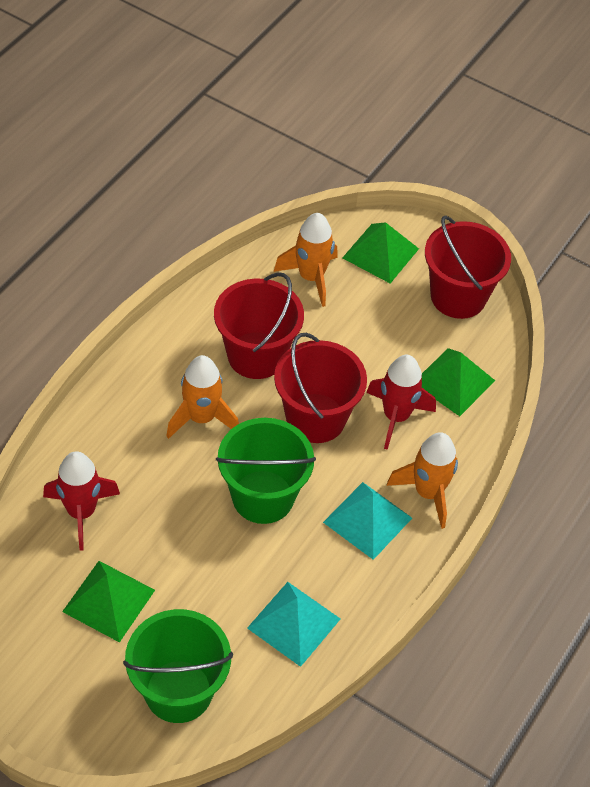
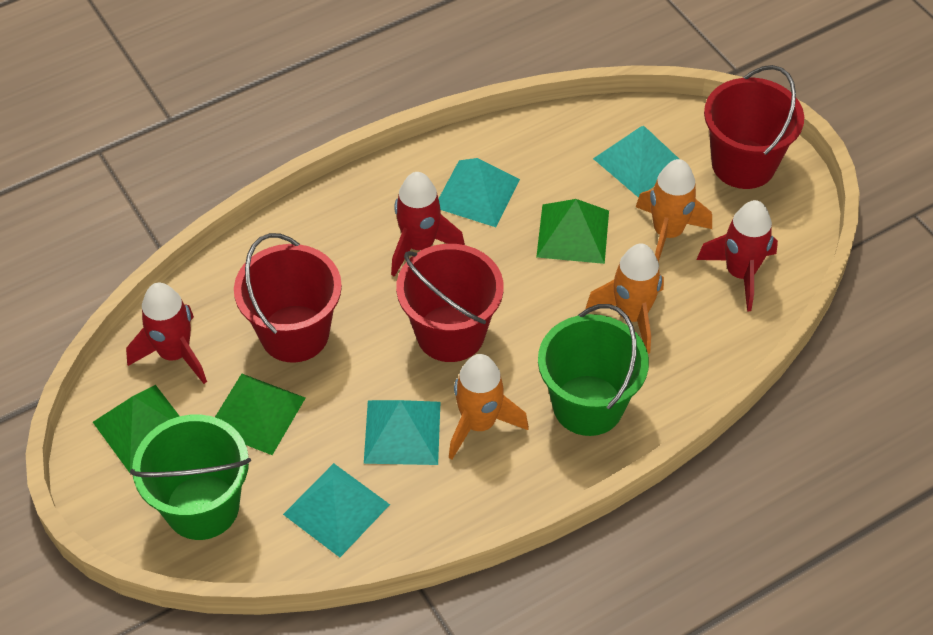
red rocket: 2 -> 3
turquoise pyramid: 2 -> 4

